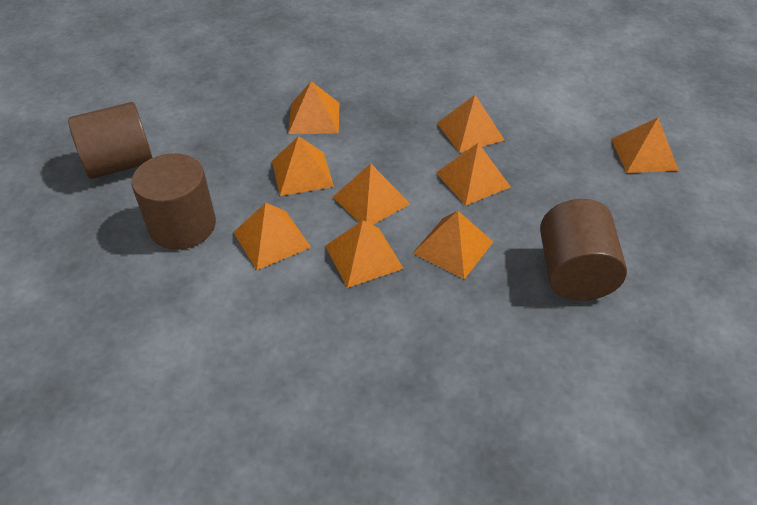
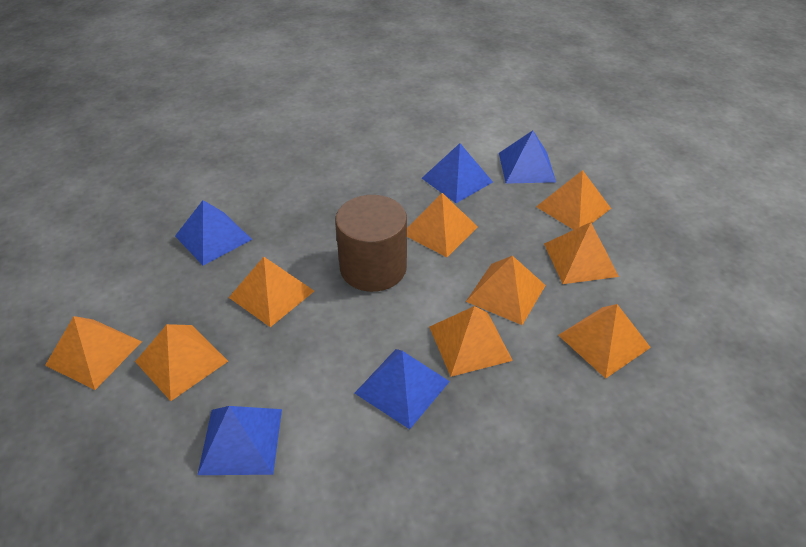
blue pyramid: 0 -> 5
brown cylinder: 3 -> 1

